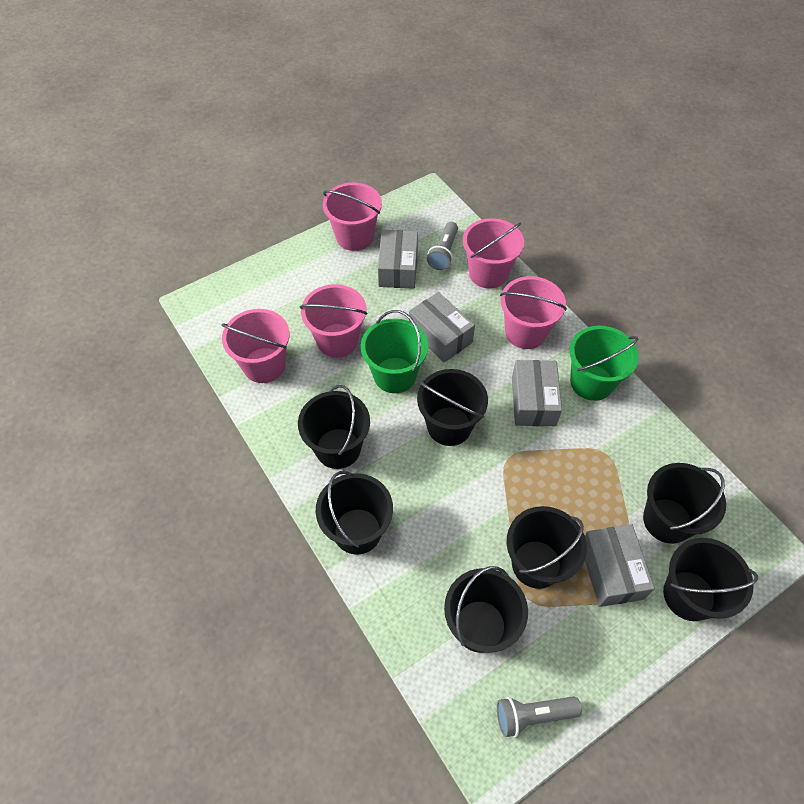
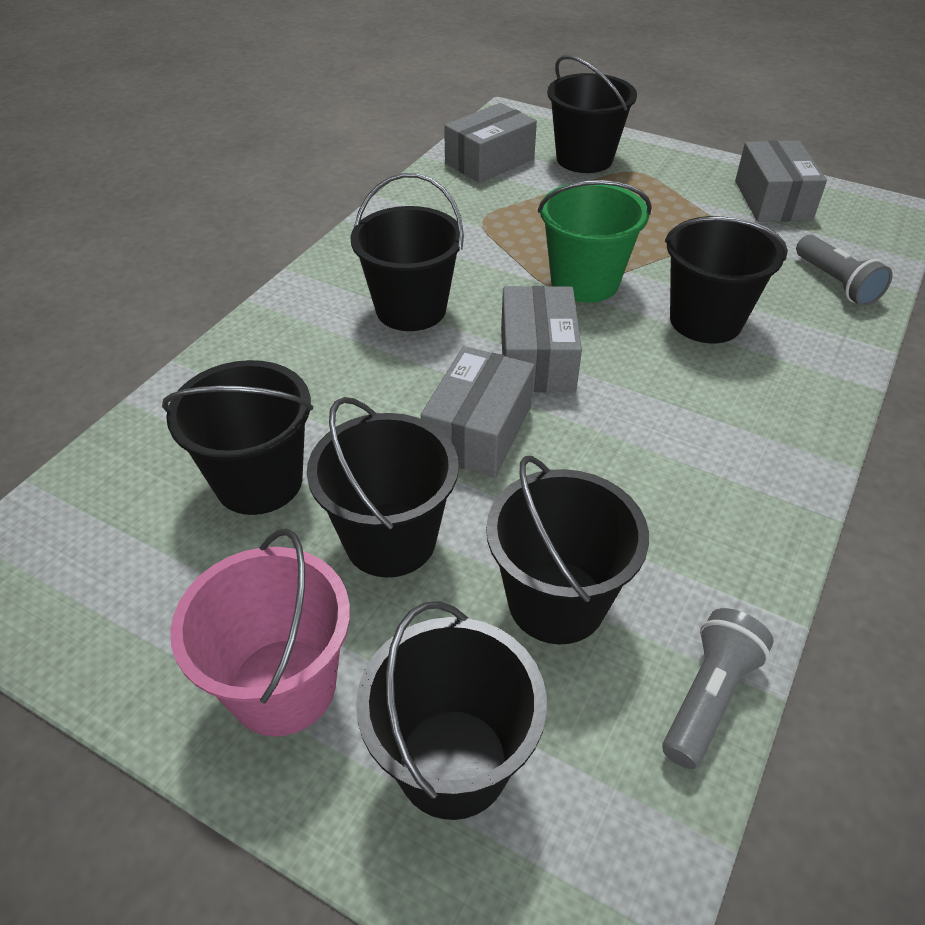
green bucket: 2 -> 1
pink bucket: 5 -> 1

